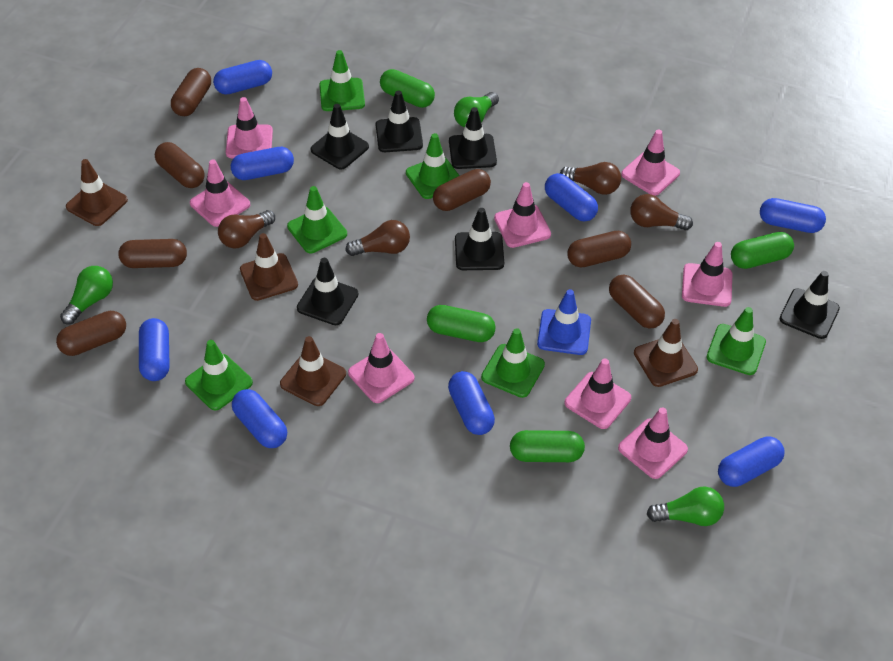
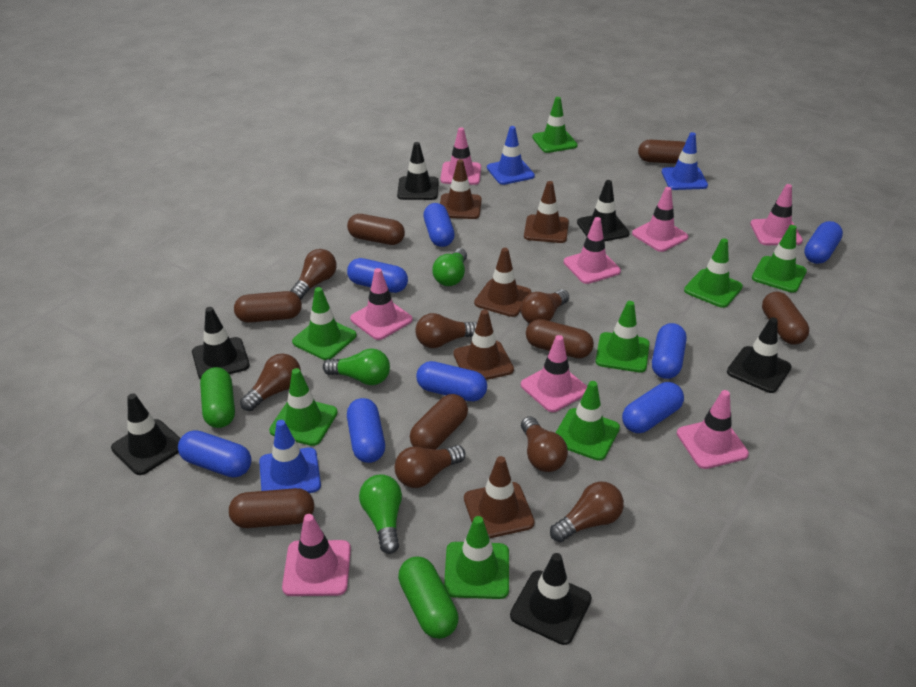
blue traffic cone: 1 -> 3
brown light bulb: 4 -> 7
brown traffic cone: 4 -> 5
green capsule: 4 -> 2
green traffic cone: 6 -> 8

